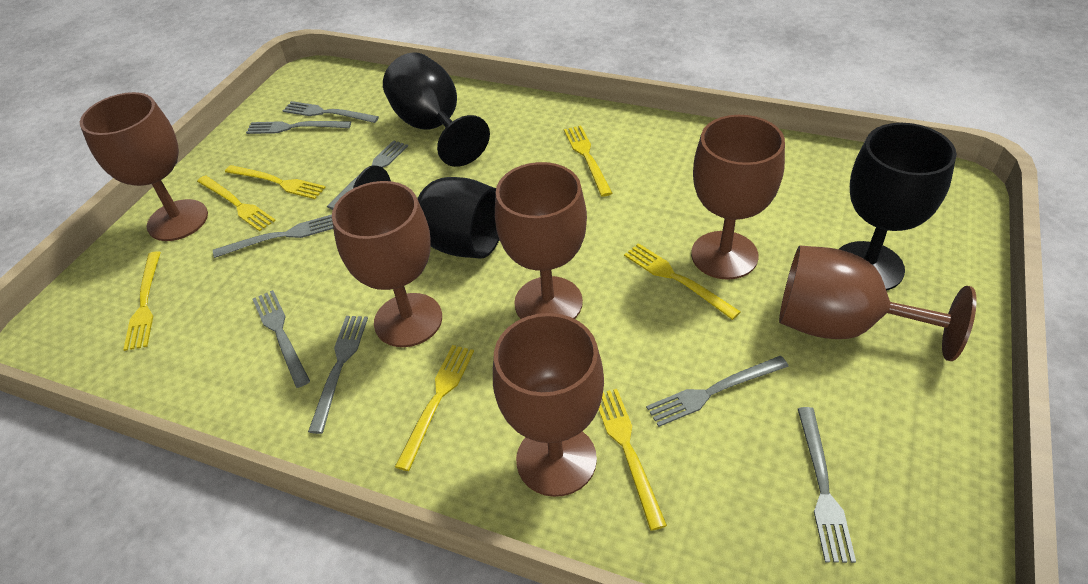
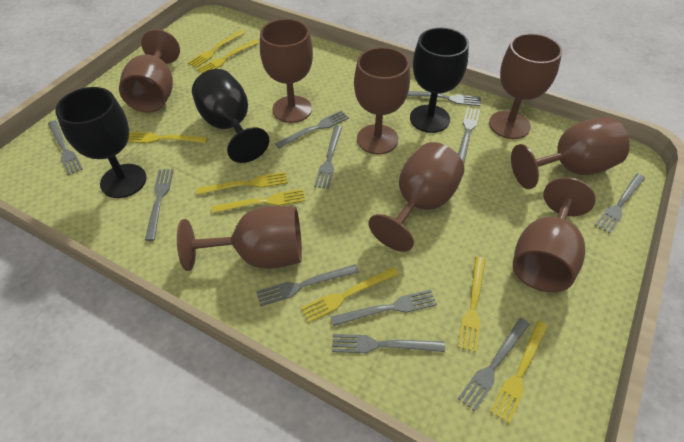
brown goblet: 6 -> 8
grey fork: 8 -> 11
yellow fork: 7 -> 8

